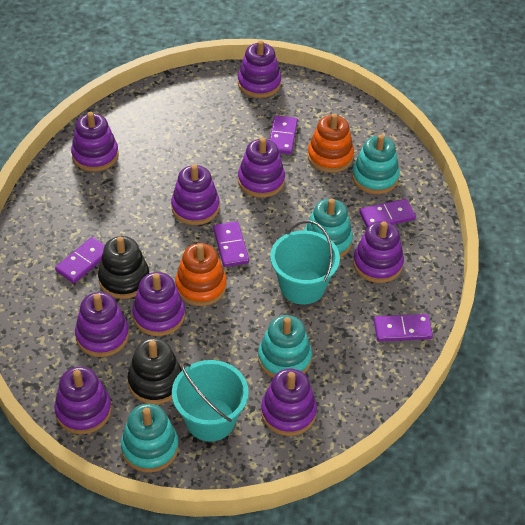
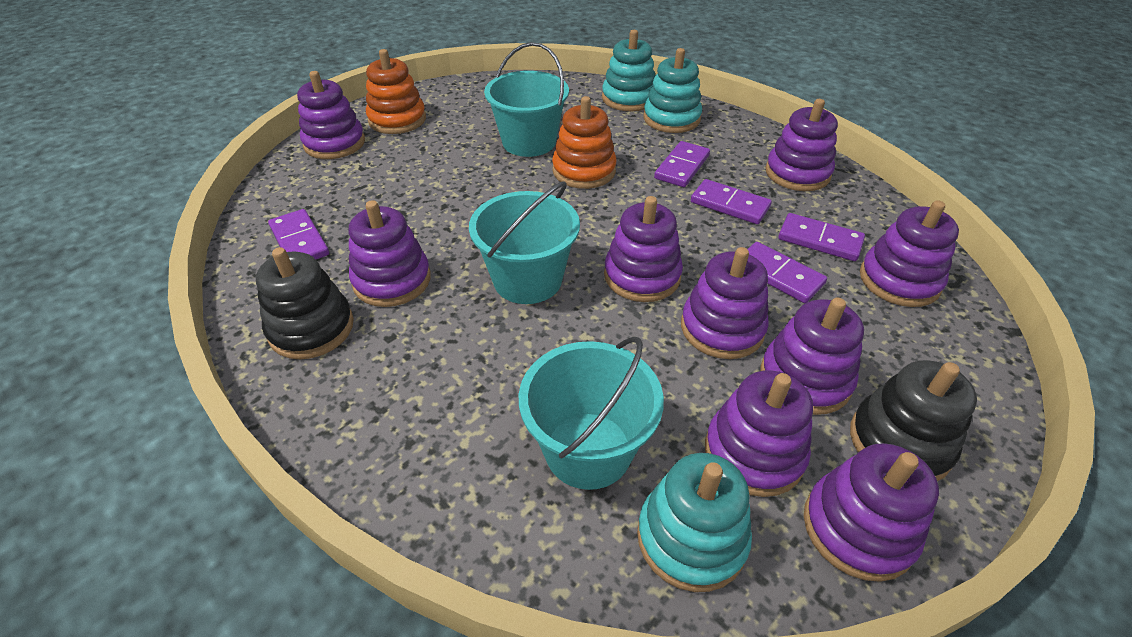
turquoise bucket: 2 -> 3
turquoise stacking toy: 4 -> 3

